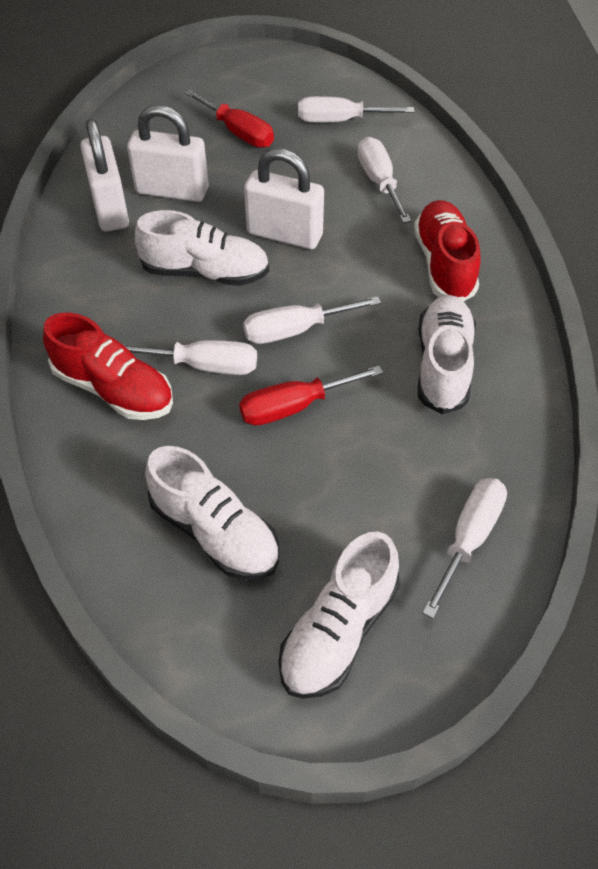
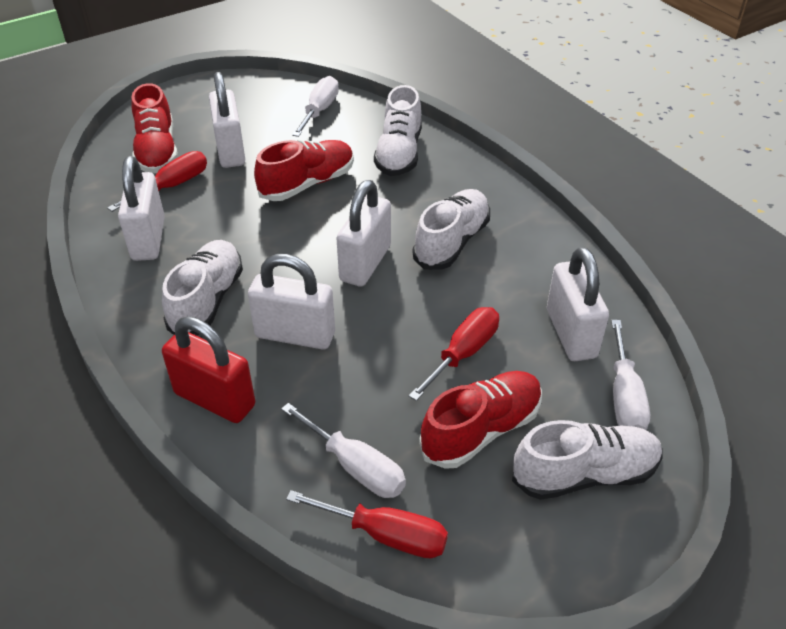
red padlock: 0 -> 1
red screwdriver: 2 -> 3
red shoe: 2 -> 3
white padlock: 3 -> 5
white screwdriver: 5 -> 3

